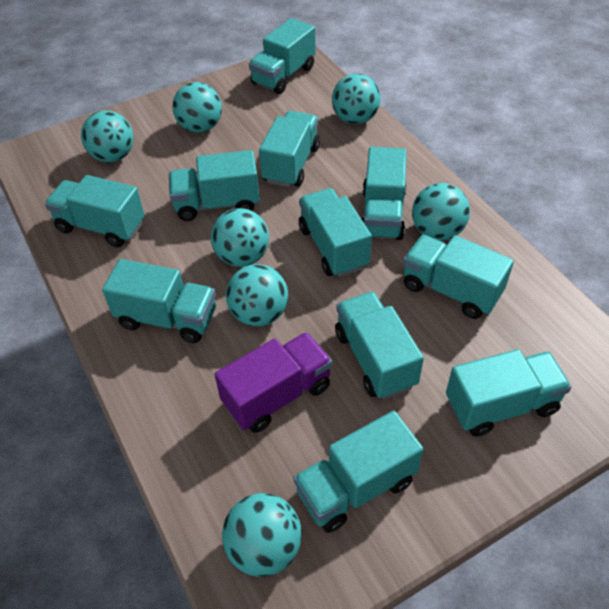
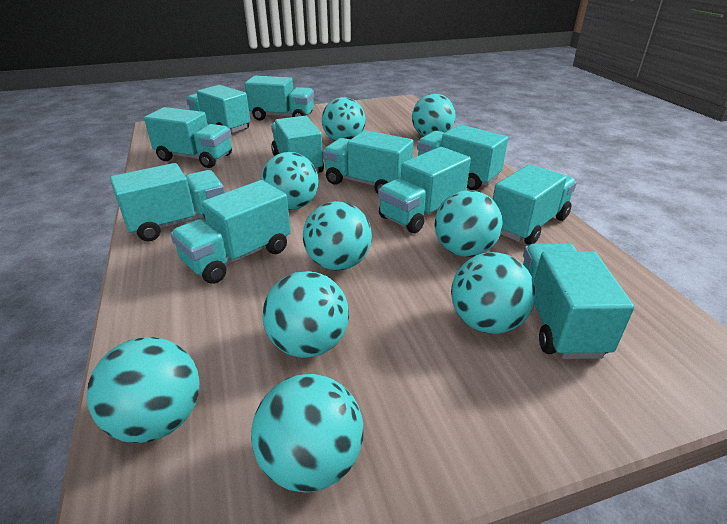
purple truck: 1 -> 0
turquoise ball: 7 -> 9

